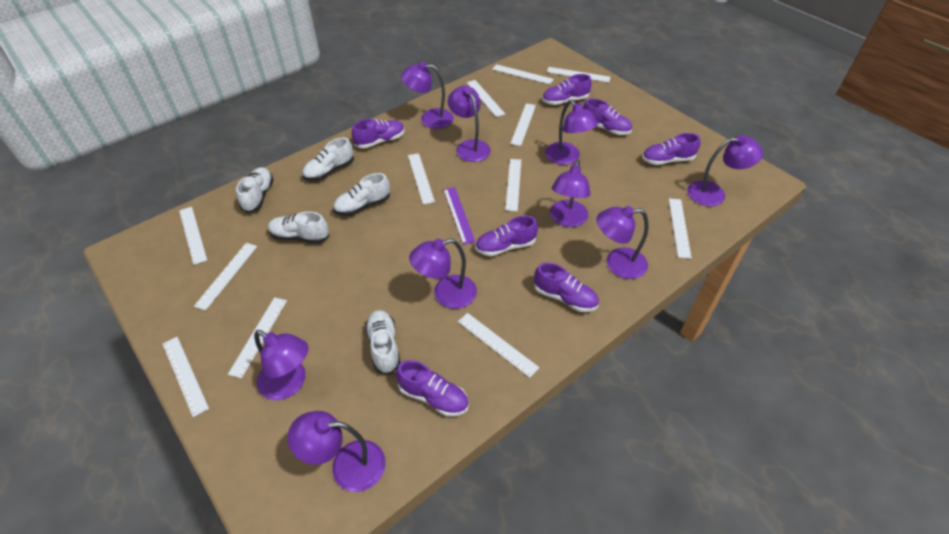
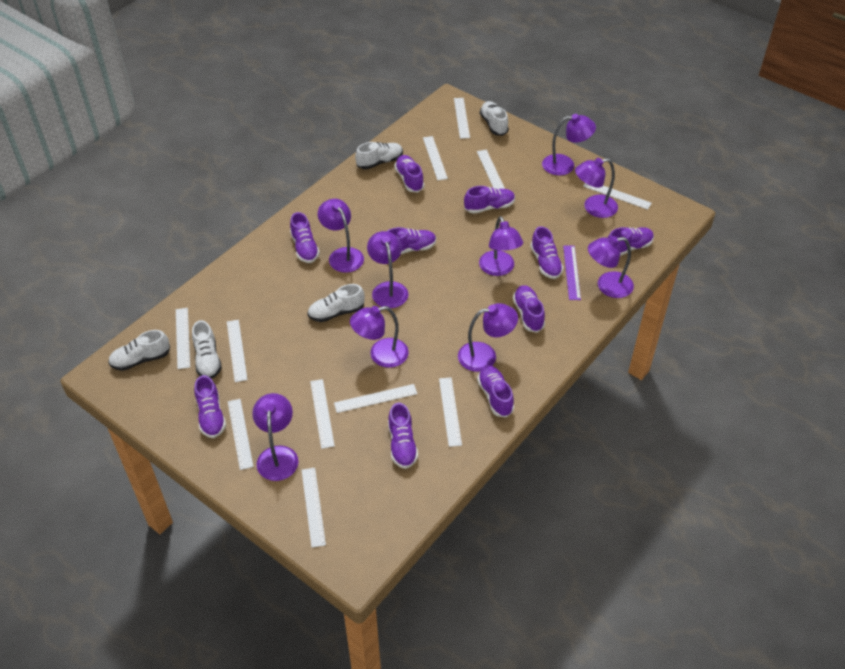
purple shoe: 7 -> 10
white ruler: 12 -> 11

